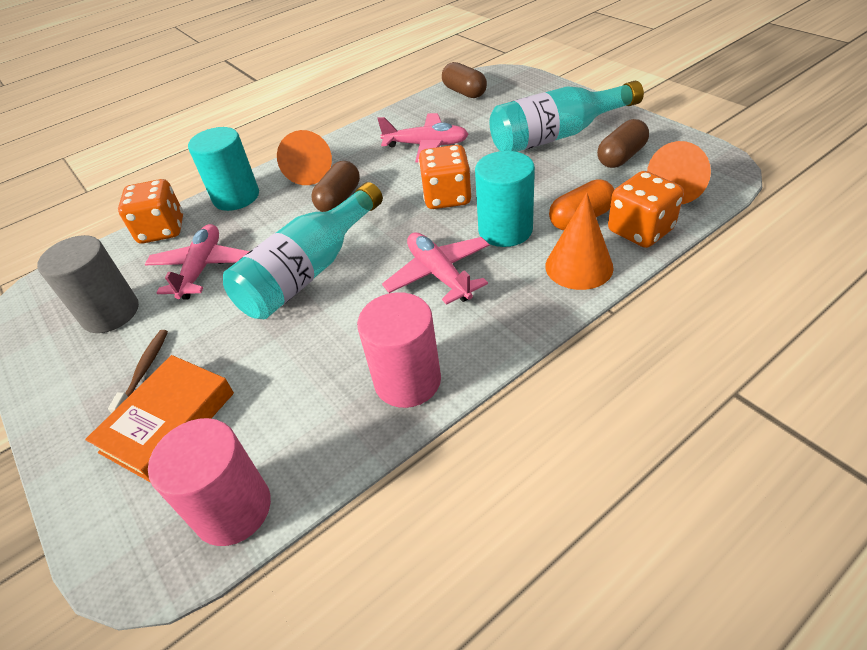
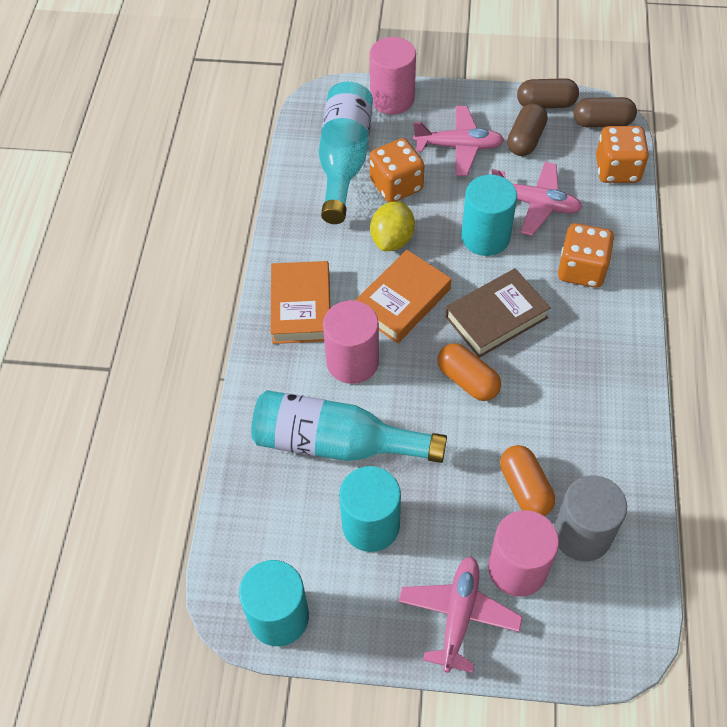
brown book: 0 -> 1
brown toothbrush: 1 -> 0
orange book: 1 -> 2
orange capsule: 1 -> 2
orange cone: 3 -> 0
pink cylinder: 2 -> 3
turquoise cylinder: 2 -> 3
yellow lemon: 0 -> 1

